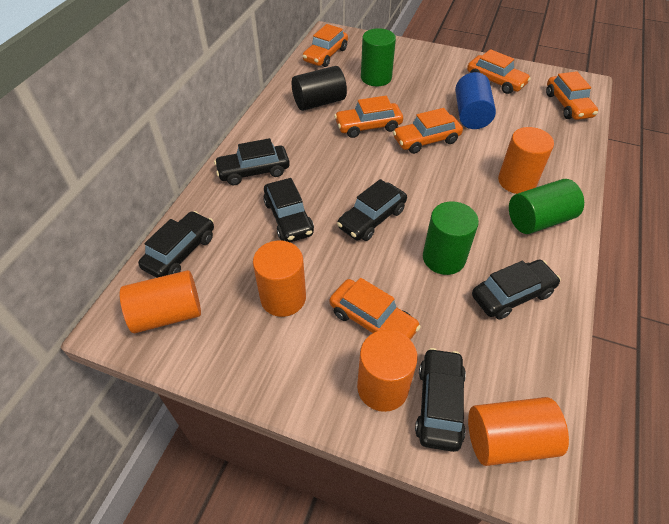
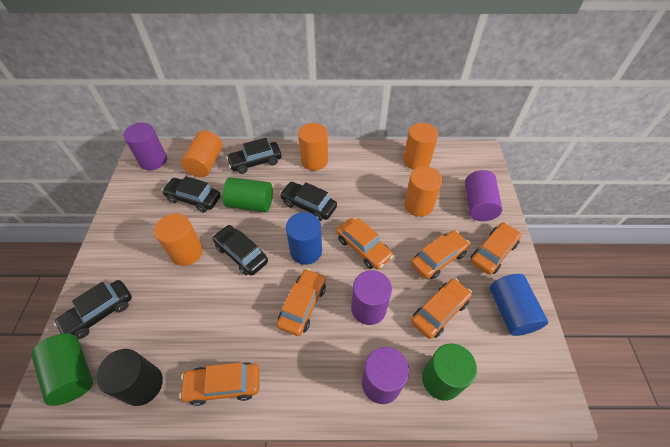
black car: 6 -> 5
blue cylinder: 1 -> 2
purple cylinder: 0 -> 4

